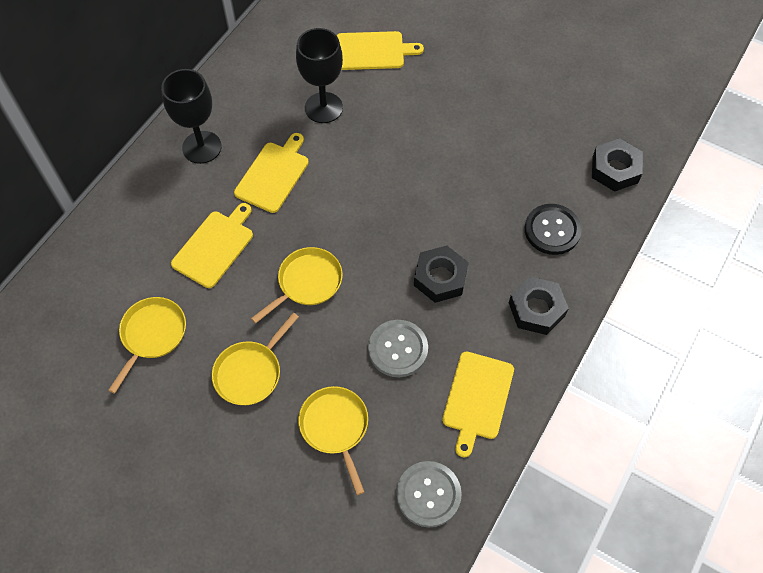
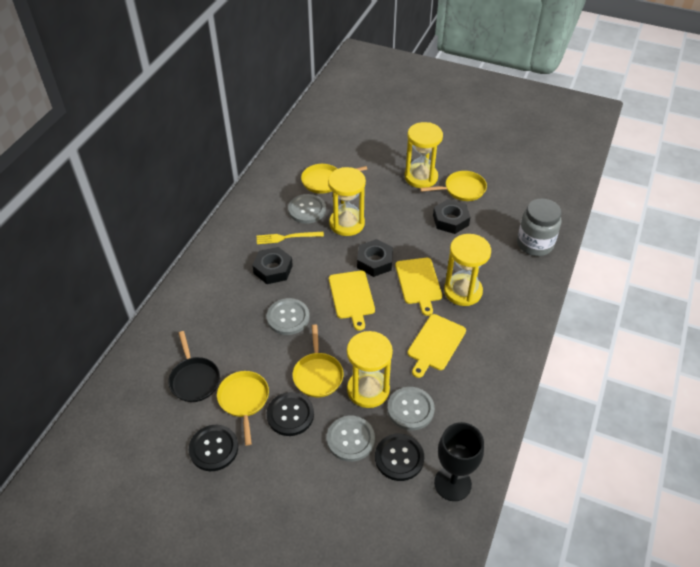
black button: 1 -> 3
black goblet: 2 -> 1
black pan: 0 -> 1
grey button: 2 -> 4
grey jar: 0 -> 1
yellow cutting board: 4 -> 3
yellow fork: 0 -> 1
yellow hourglass: 0 -> 4

